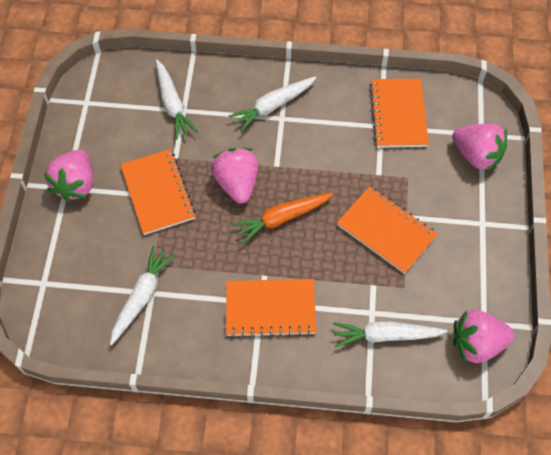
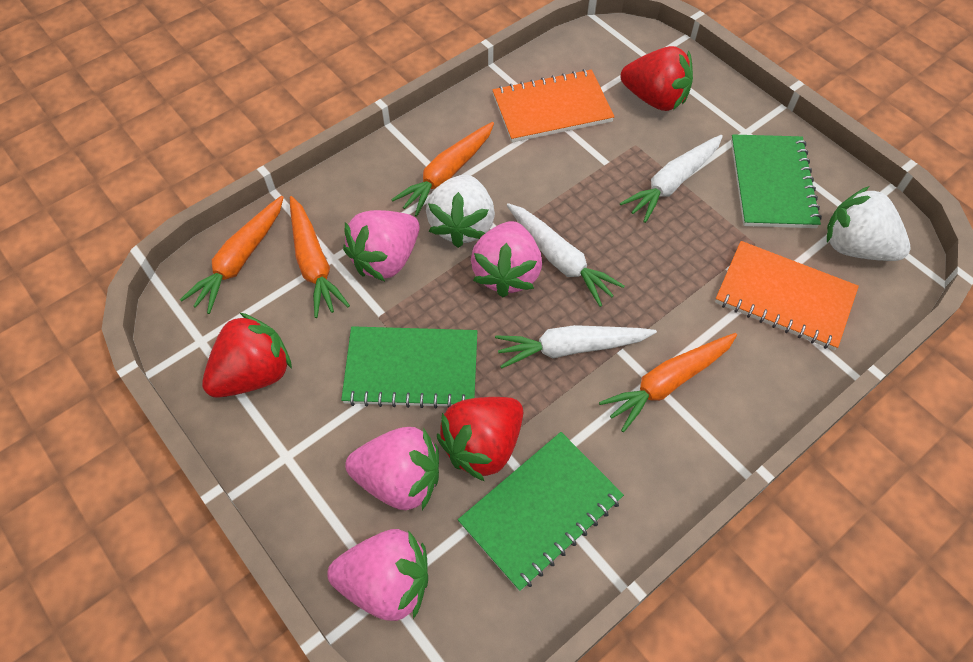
green notebook: 0 -> 3
orange carrot: 1 -> 4
orange notebook: 4 -> 2
red strawberry: 0 -> 3
white carrot: 4 -> 3
white strawberry: 0 -> 2

